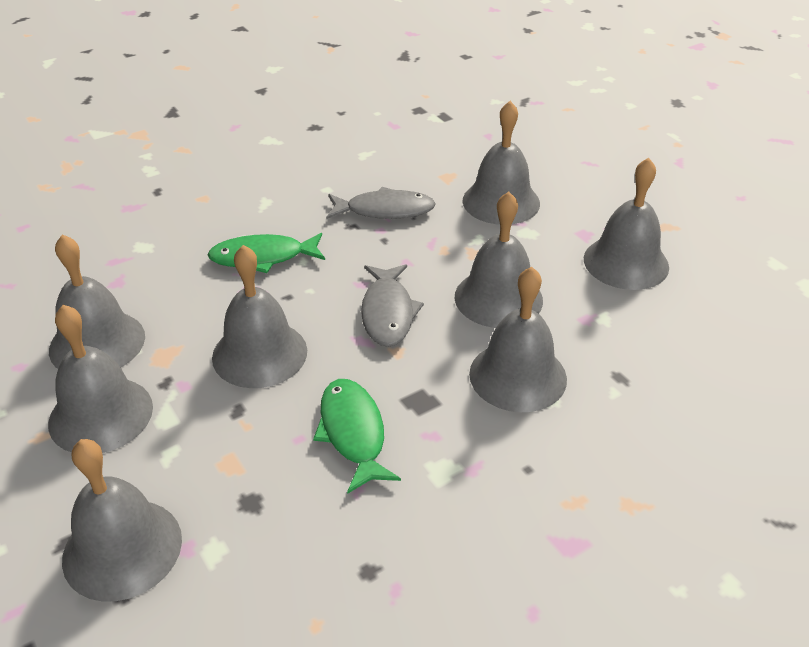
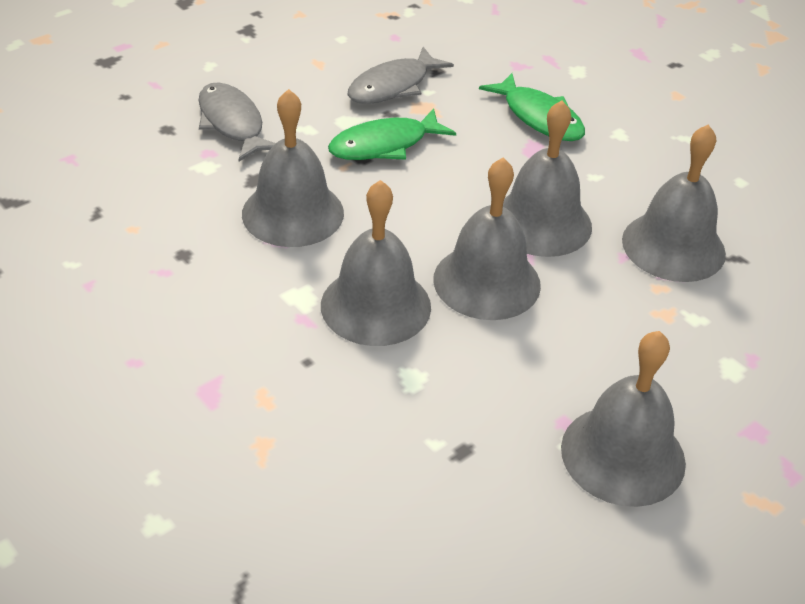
grey bell: 8 -> 6

